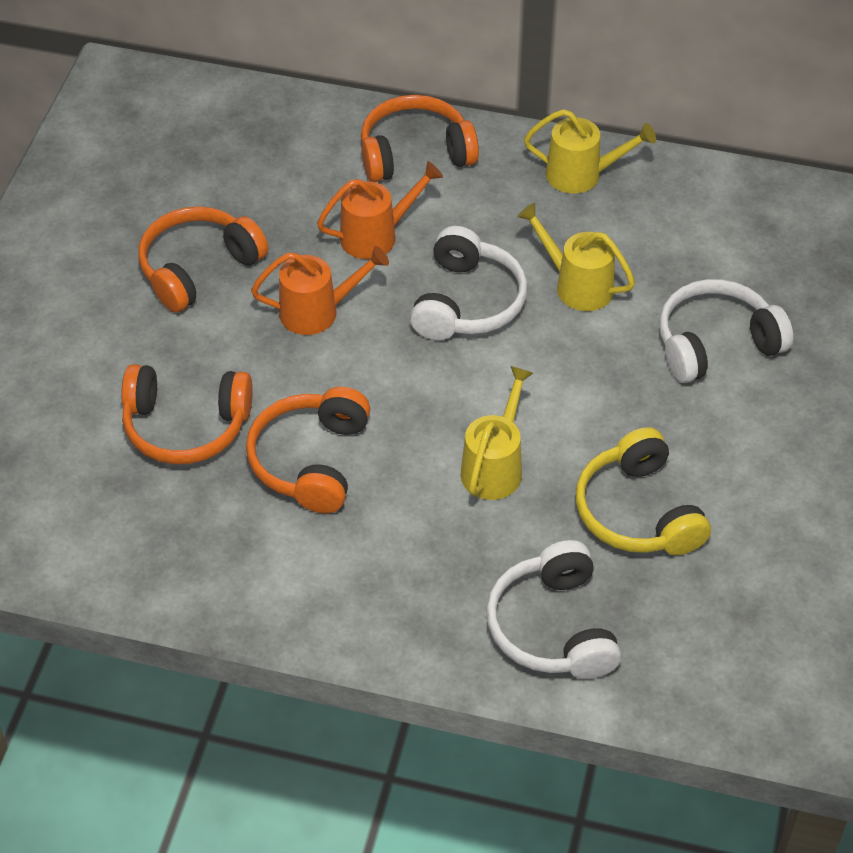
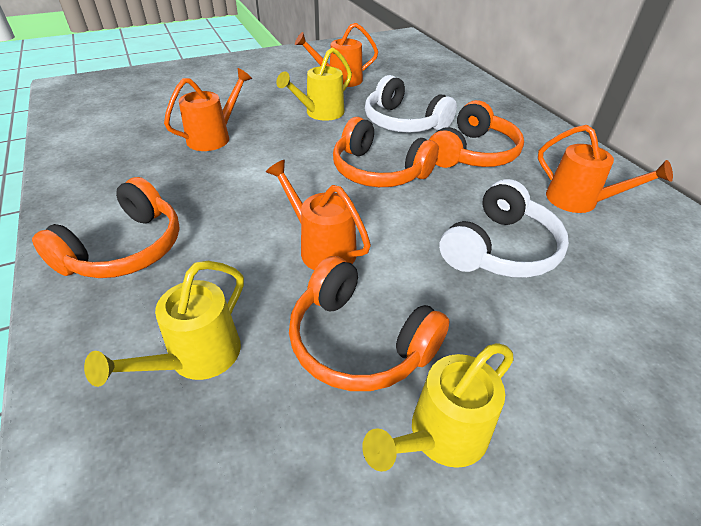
orange watering can: 2 -> 4
white headphones: 3 -> 2
yellow headphones: 1 -> 0

